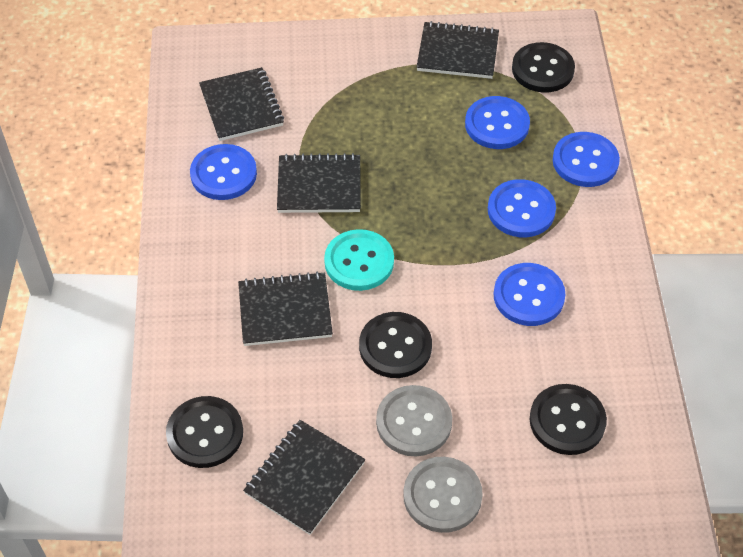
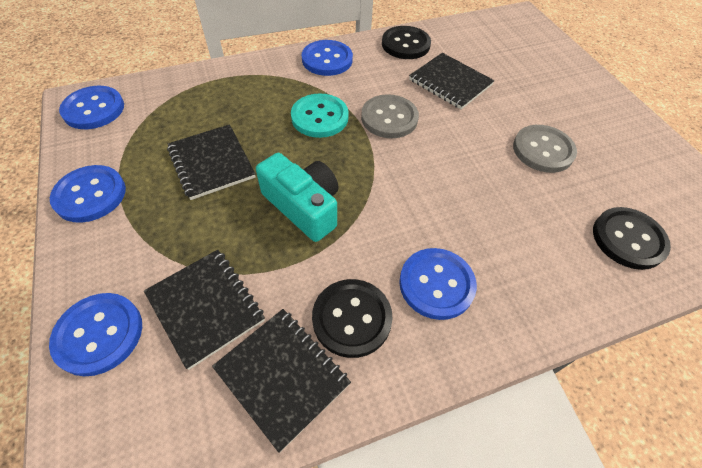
black button: 4 -> 3
black notebook: 5 -> 4
turquoise camera: 0 -> 1

